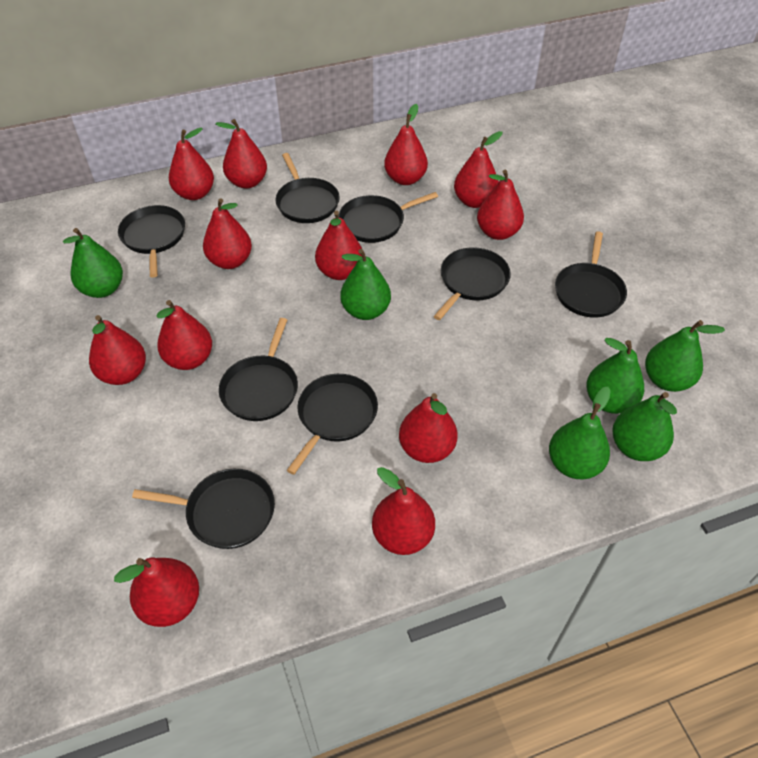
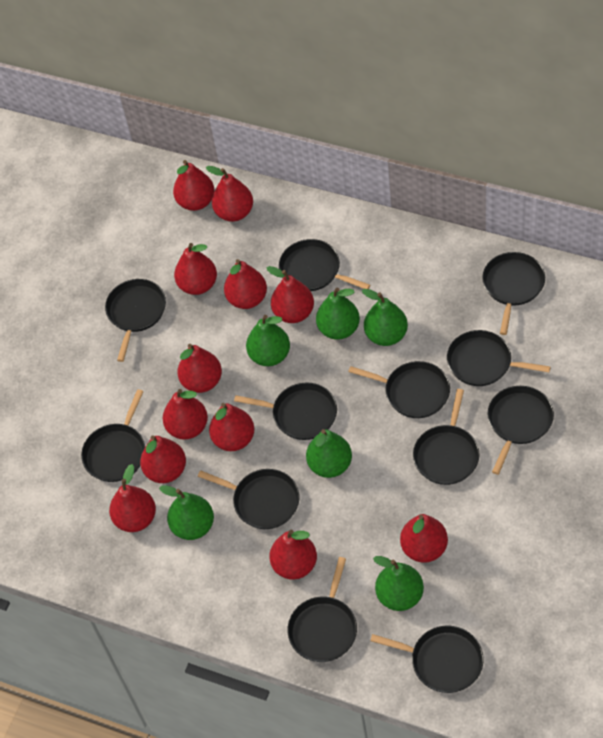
black pan: 8 -> 12

